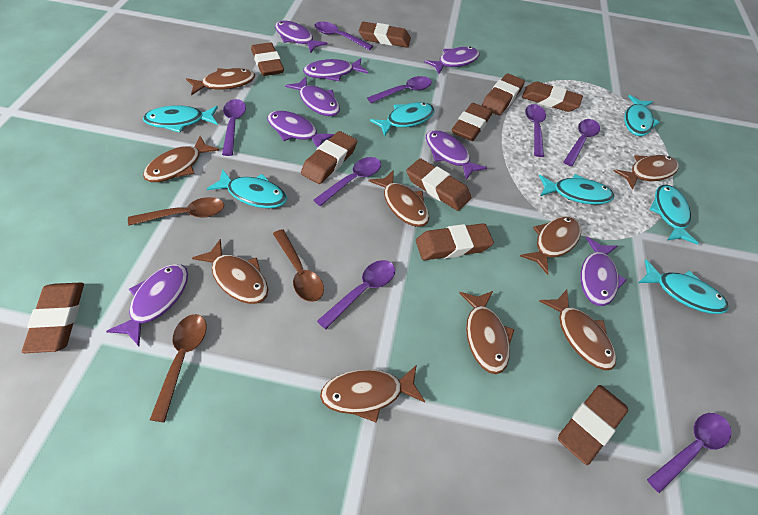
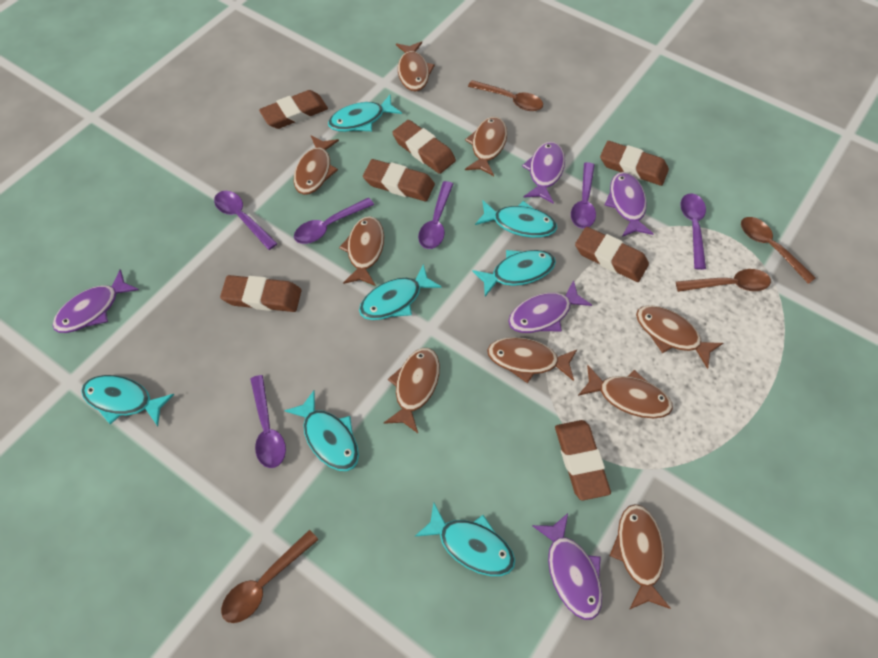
brown eraser: 10 -> 7
brown spoon: 3 -> 4
purple fish: 8 -> 5
purple spoon: 8 -> 6

